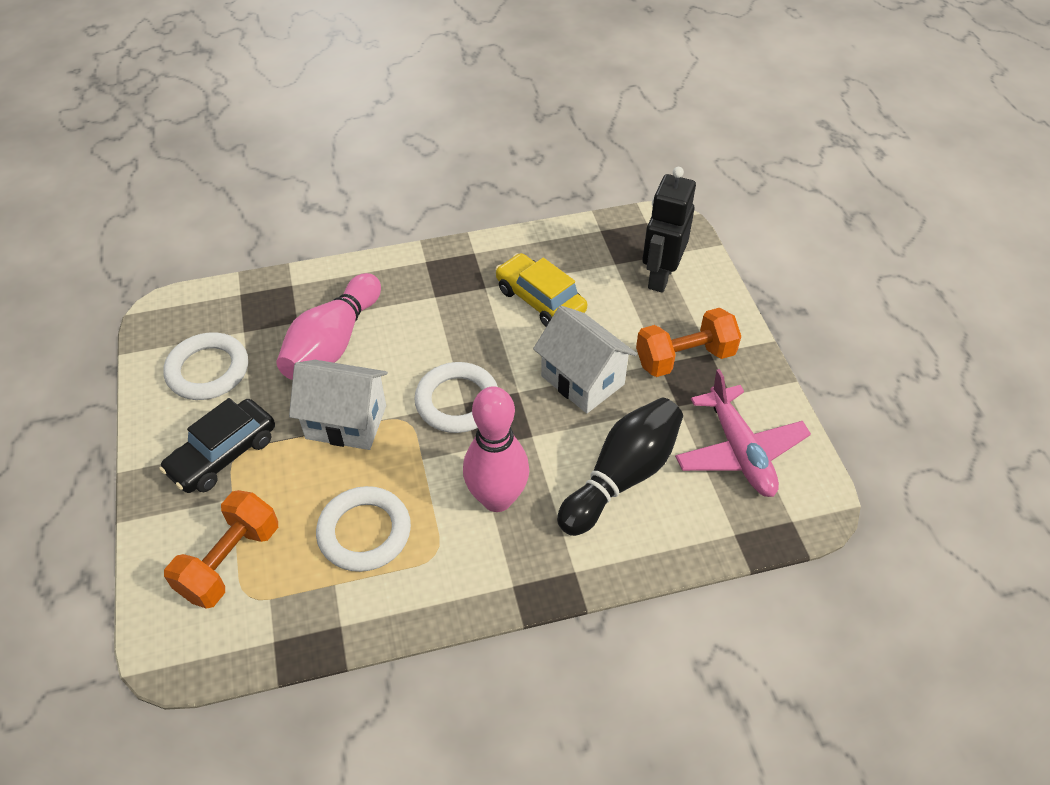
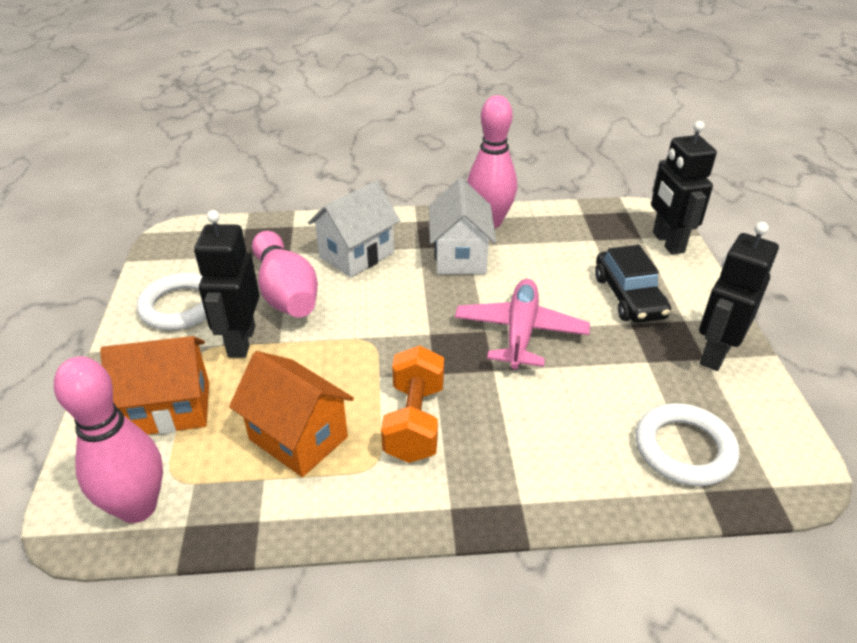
black bowling pin: 1 -> 0
black robot: 1 -> 3
orange dumbbell: 2 -> 1
orange house: 0 -> 2
pink bowling pin: 2 -> 3
white ring: 3 -> 2
yellow car: 1 -> 0

